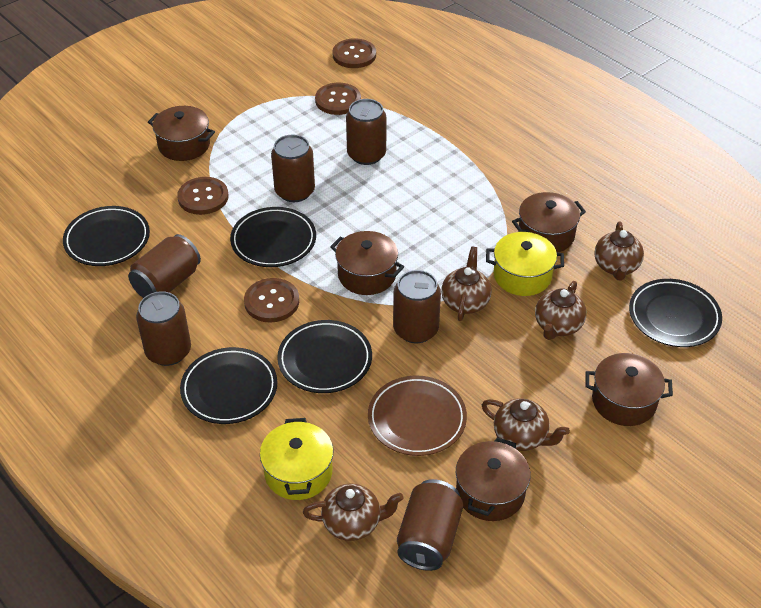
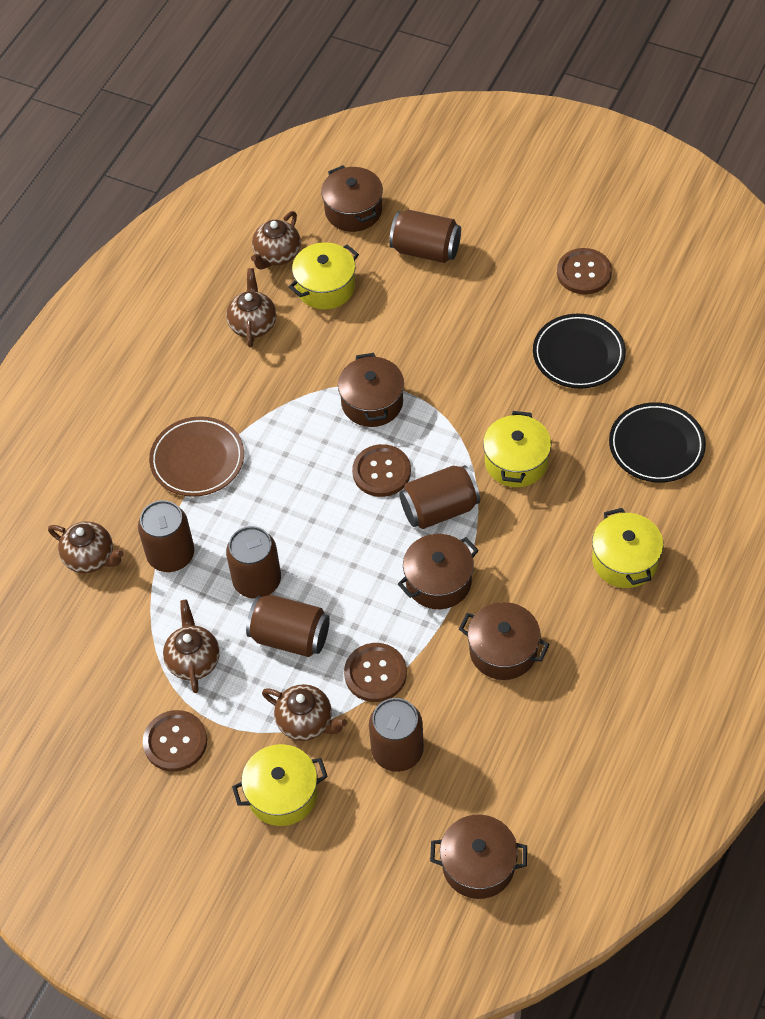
black plate: 5 -> 2
yellow pot: 2 -> 4

